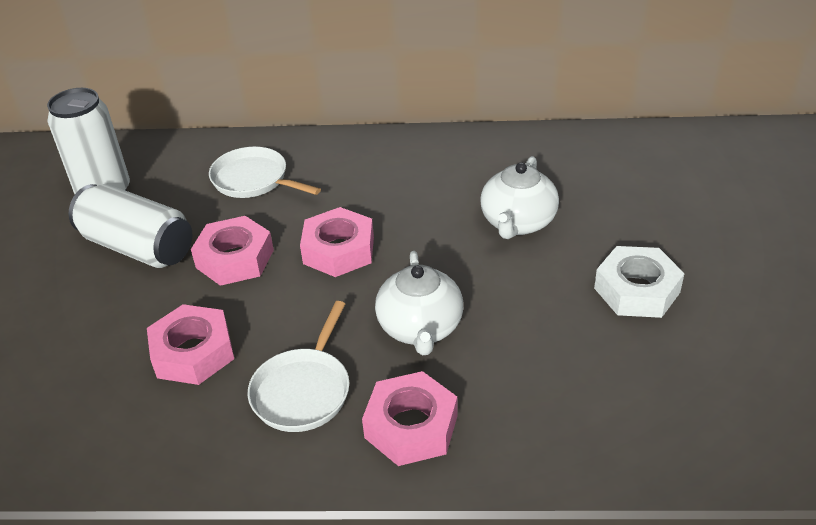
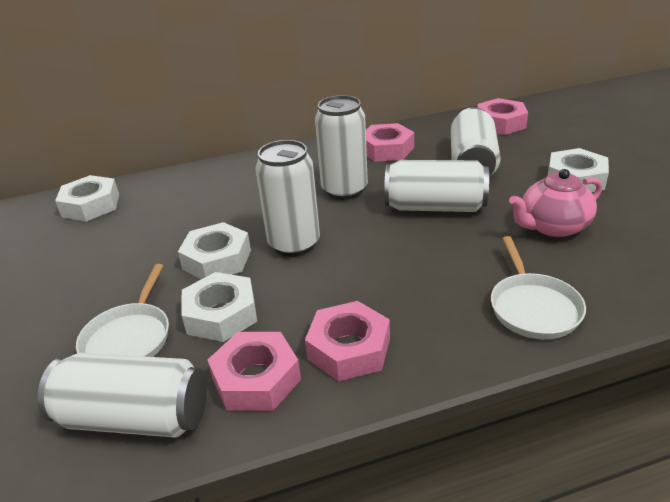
pink teapot: 0 -> 1
white can: 2 -> 5
white nut: 1 -> 4
white teapot: 2 -> 0

